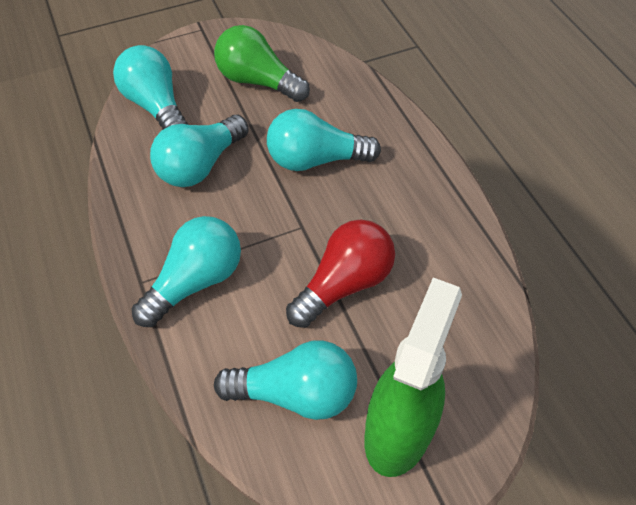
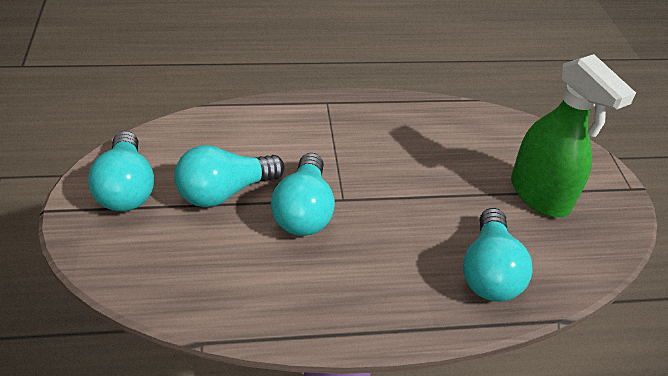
green light bulb: 1 -> 0
red light bulb: 1 -> 0
turquoise light bulb: 5 -> 4

